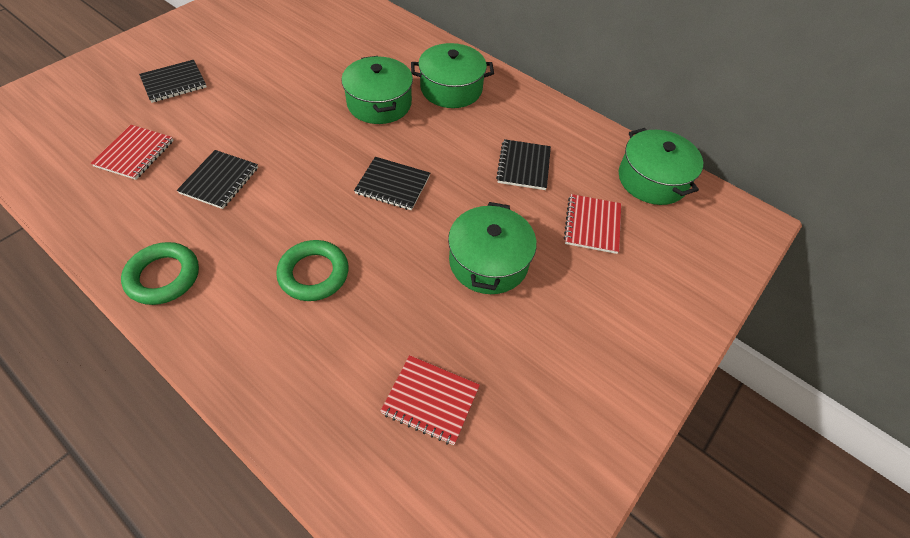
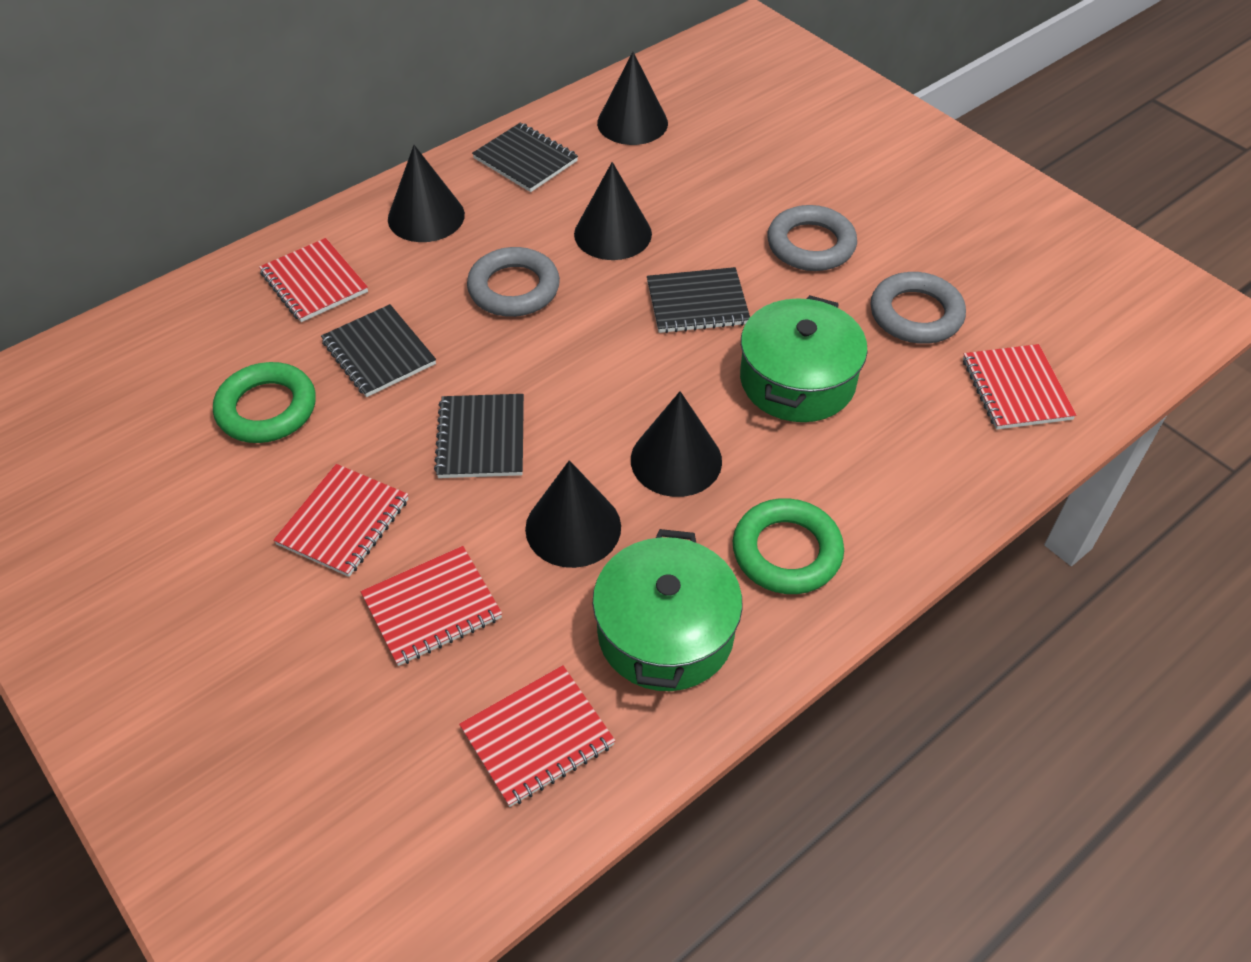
black cone: 0 -> 5
green pot: 4 -> 2
grey ring: 0 -> 3
red notebook: 3 -> 5

